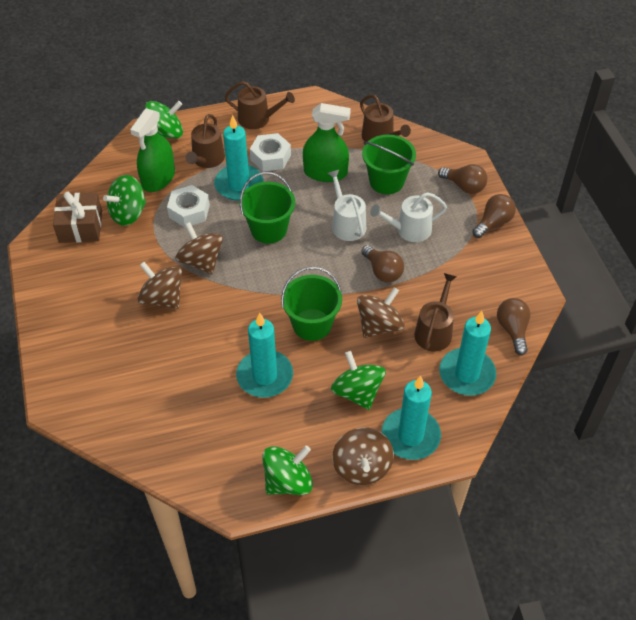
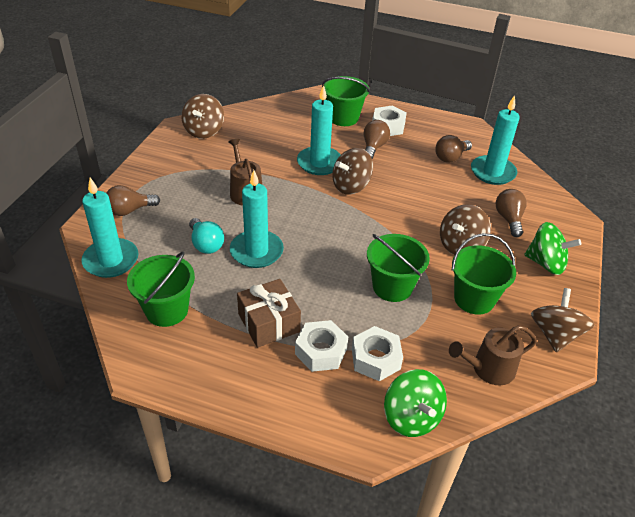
brown watering can: 4 -> 2
green bucket: 3 -> 4
green spinning top: 4 -> 2
green spray bottle: 2 -> 0
turquoise light bulb: 0 -> 1
white nut: 2 -> 3
white watering can: 2 -> 0

